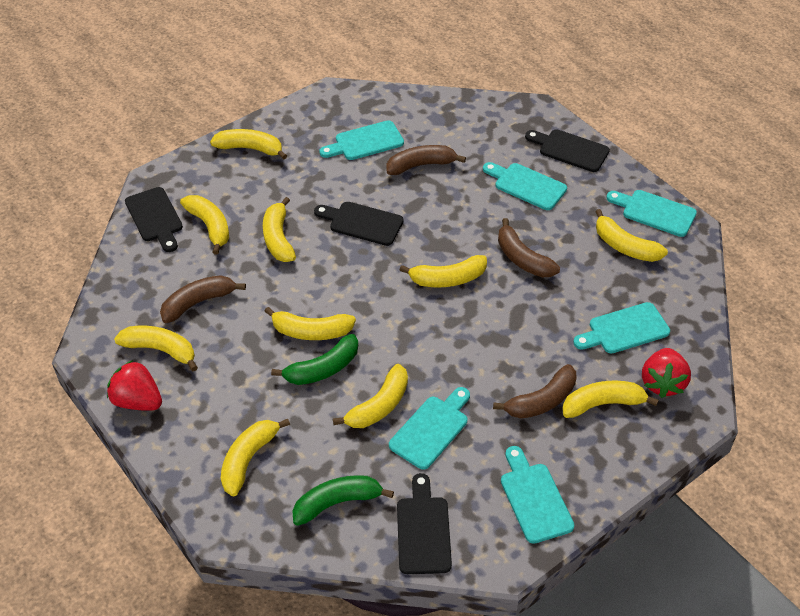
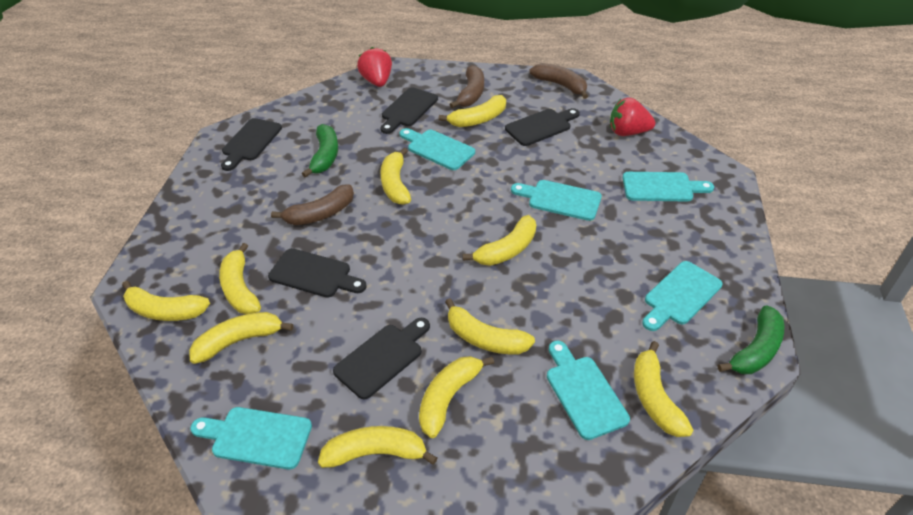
black cutting board: 4 -> 5
brown banana: 4 -> 3

